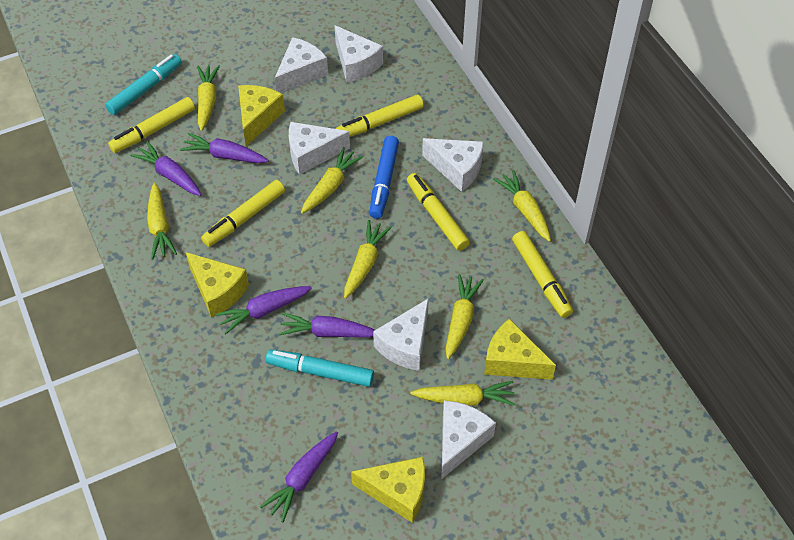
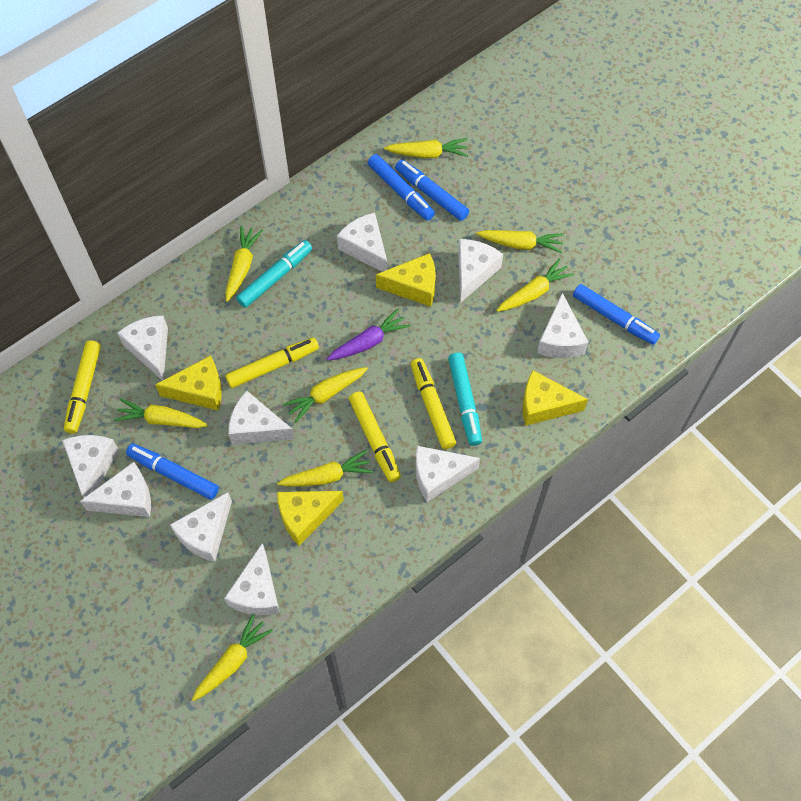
blue marker: 1 -> 4
purple carrot: 5 -> 1
white cheese: 6 -> 10
yellow carrot: 7 -> 8
yellow marker: 5 -> 4

